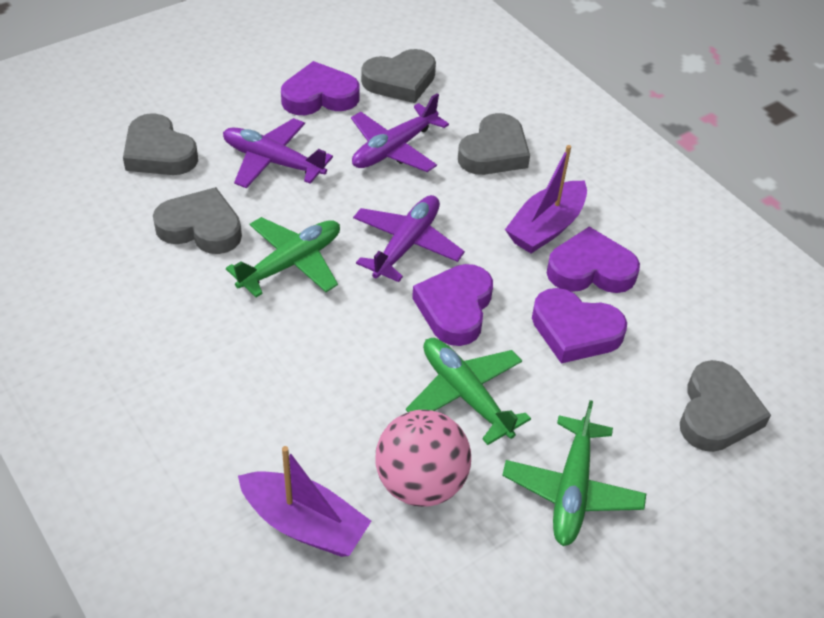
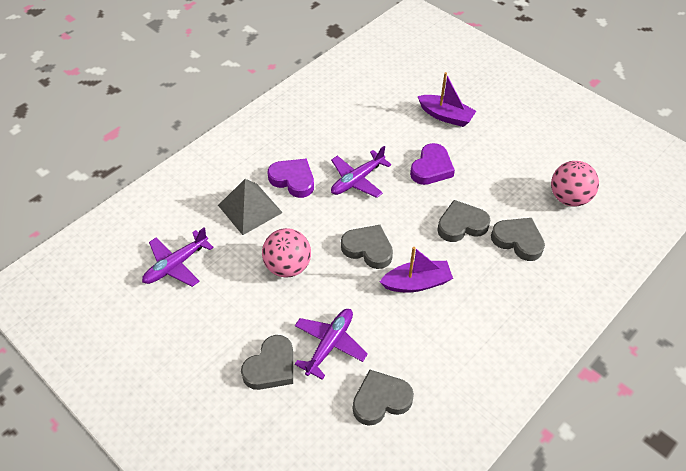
green plane: 3 -> 0
grey pyramid: 0 -> 1
pink ball: 1 -> 2
purple heart: 4 -> 2

